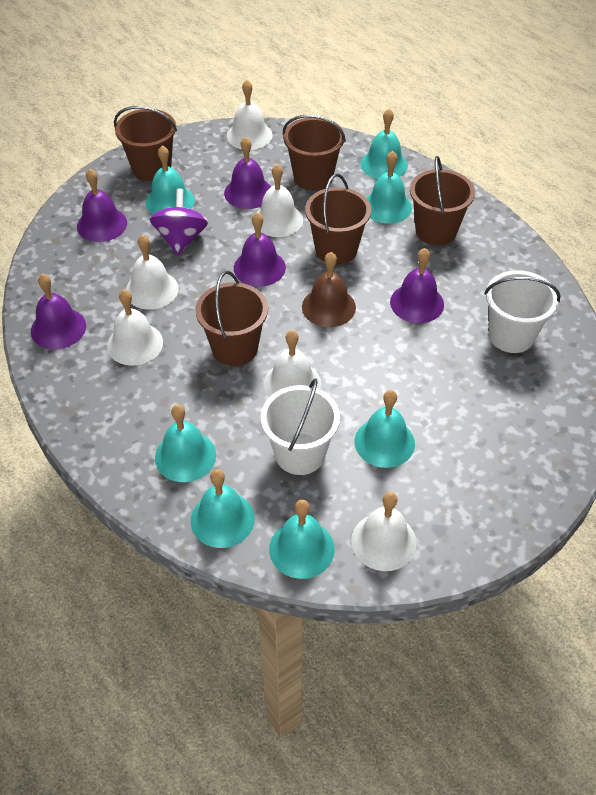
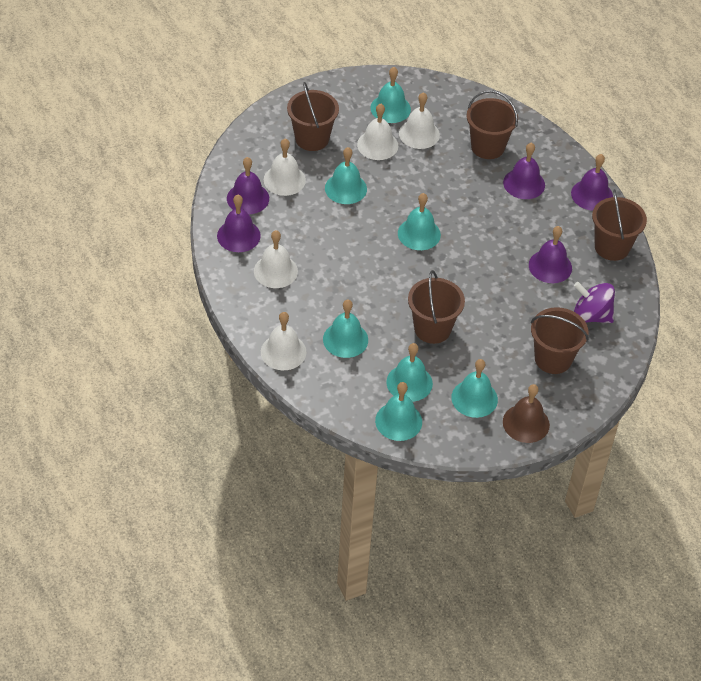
white bell: 6 -> 5
white bucket: 2 -> 0

